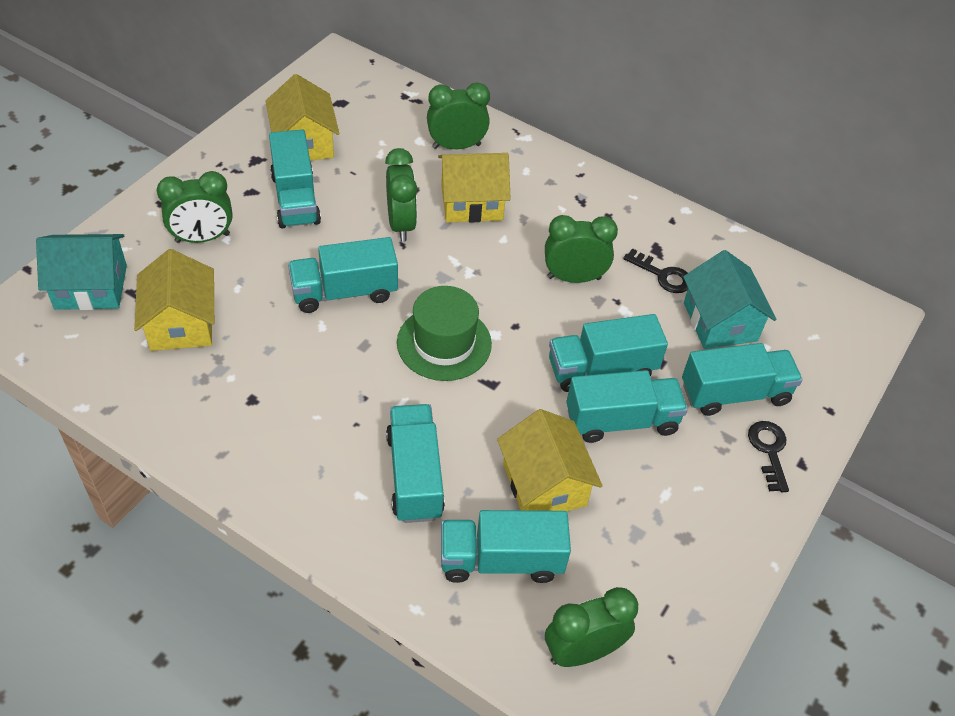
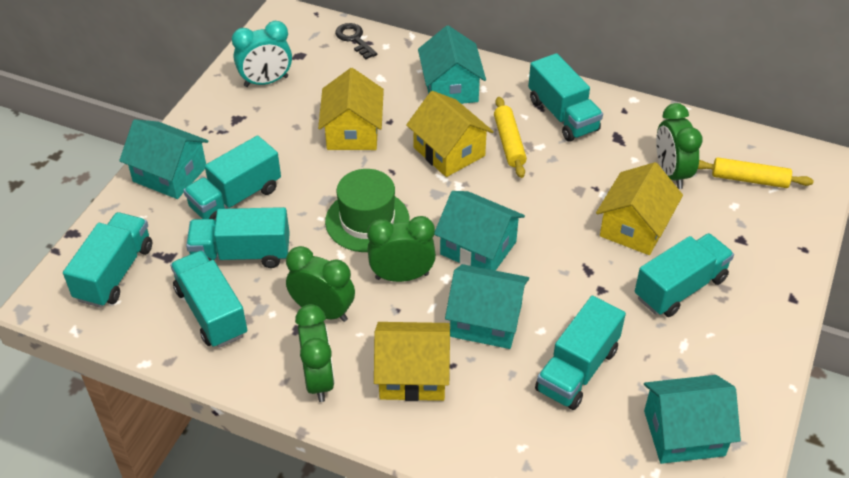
black key: 2 -> 1
green clock: 5 -> 4
turquoise clock: 0 -> 1
turquoise house: 2 -> 5
yellow rolling pin: 0 -> 2

